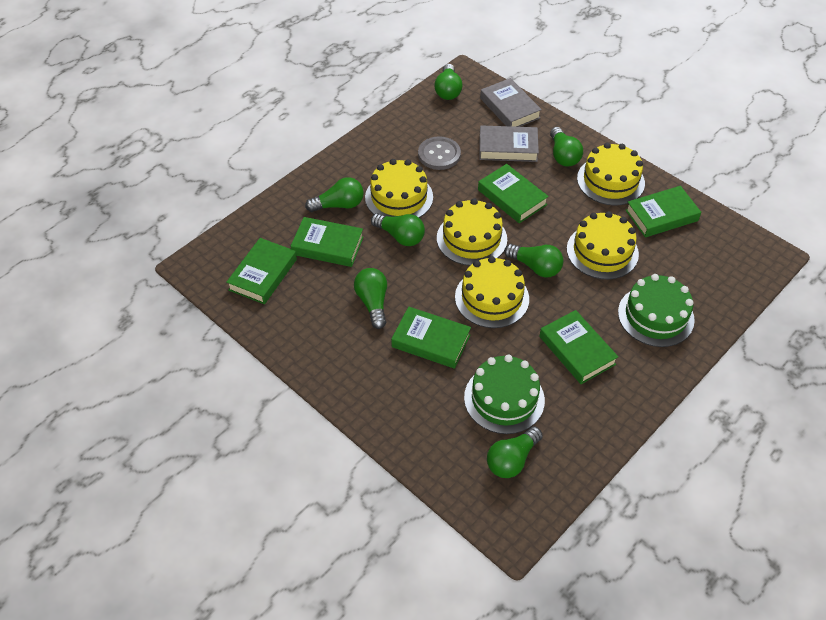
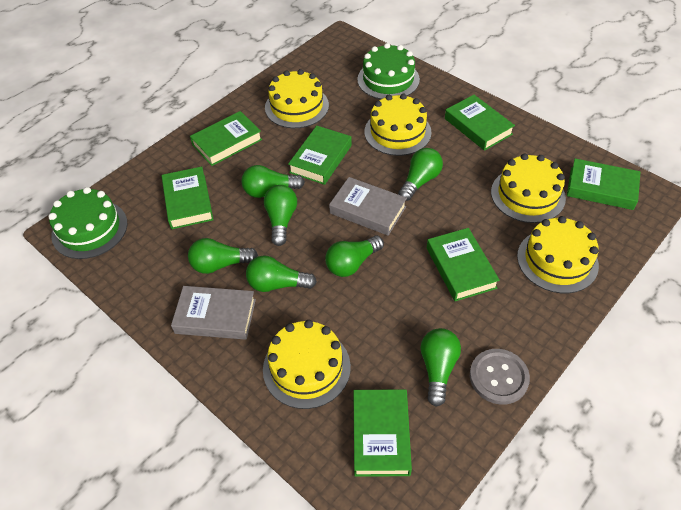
green book: 6 -> 7

